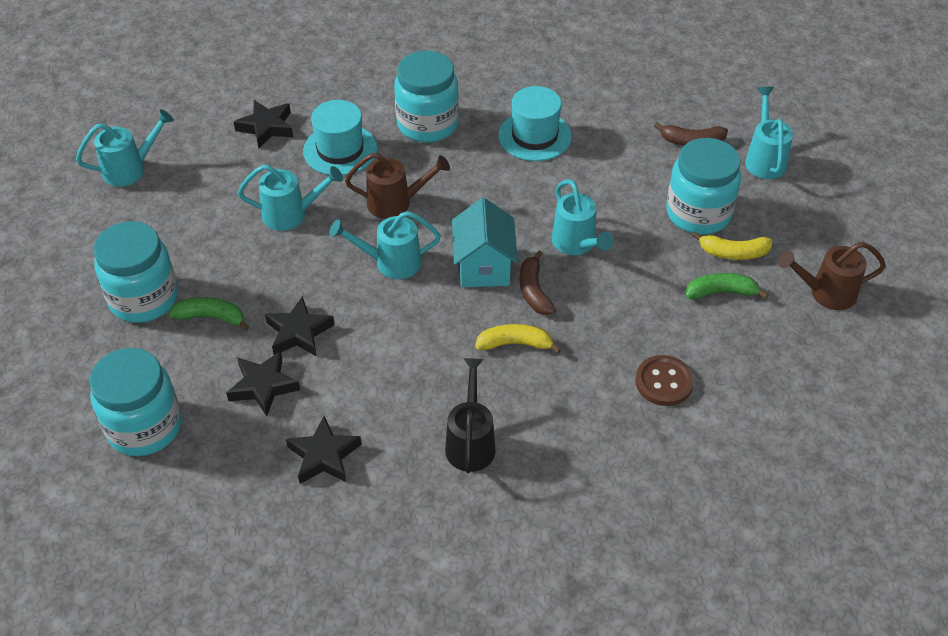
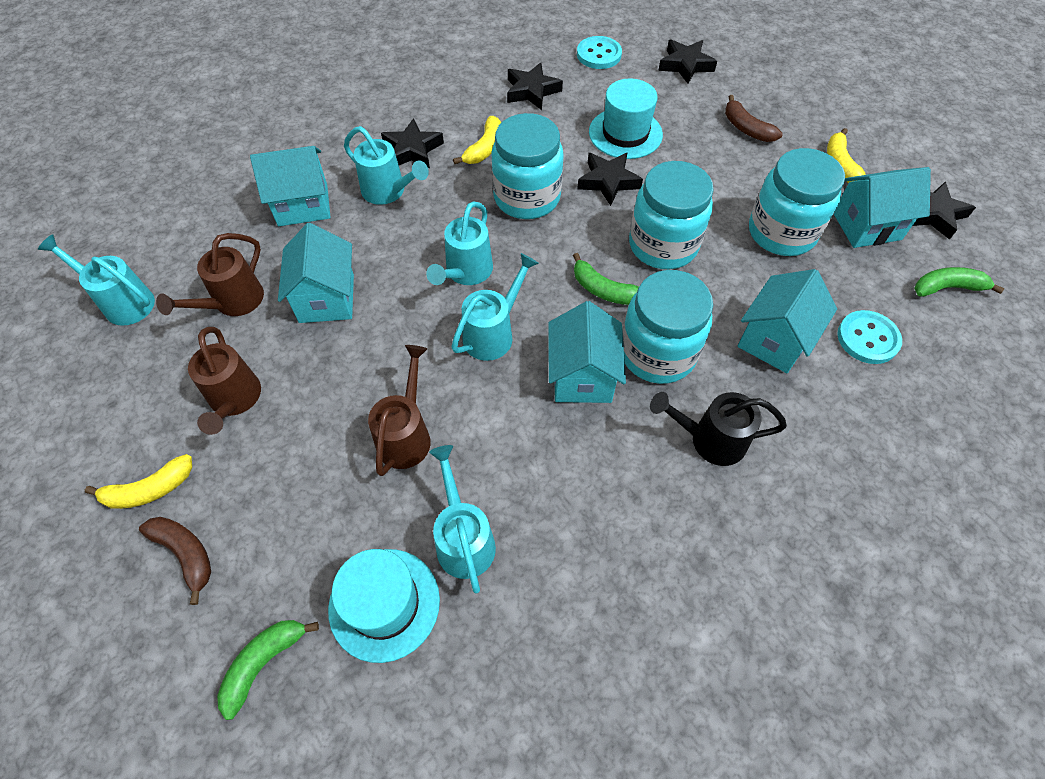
black star: 4 -> 5
brown button: 1 -> 0
brown watering can: 2 -> 3
green banana: 2 -> 3
turquoise button: 0 -> 2
turquoise house: 1 -> 5
yellow banana: 2 -> 3

